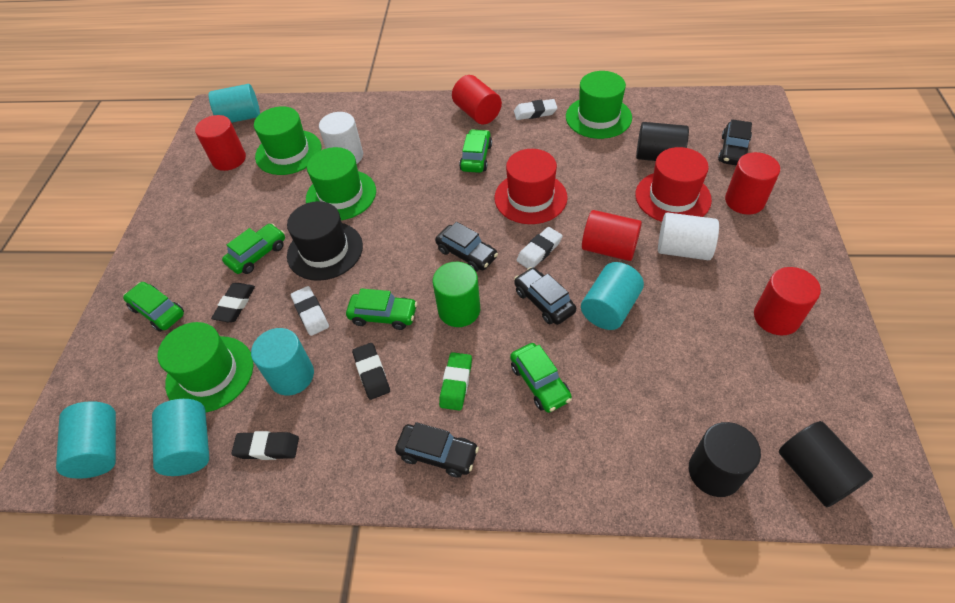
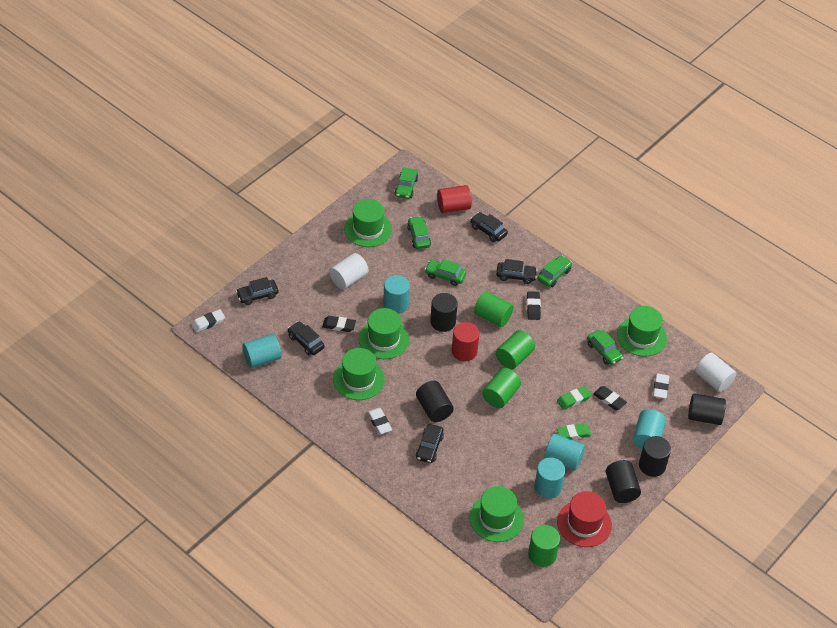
black car: 4 -> 5
black cylinder: 3 -> 5
black hat: 1 -> 0
green cylinder: 1 -> 4
green eraser: 1 -> 2
green hat: 4 -> 5
red cylinder: 5 -> 2
red hat: 2 -> 1

